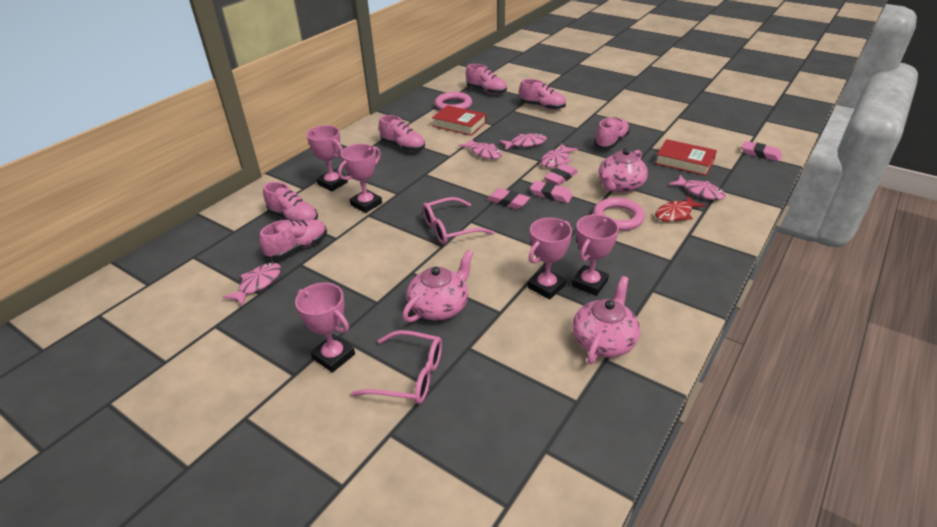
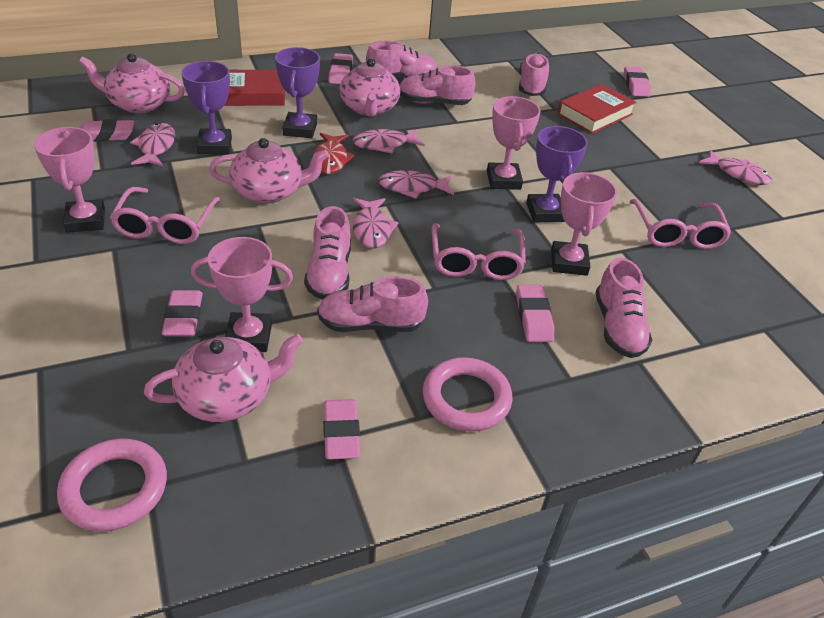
pink eraser: 4 -> 6
pink glasses: 2 -> 3
pink teapot: 3 -> 4
pink trophy: 5 -> 4
purple trophy: 0 -> 3

